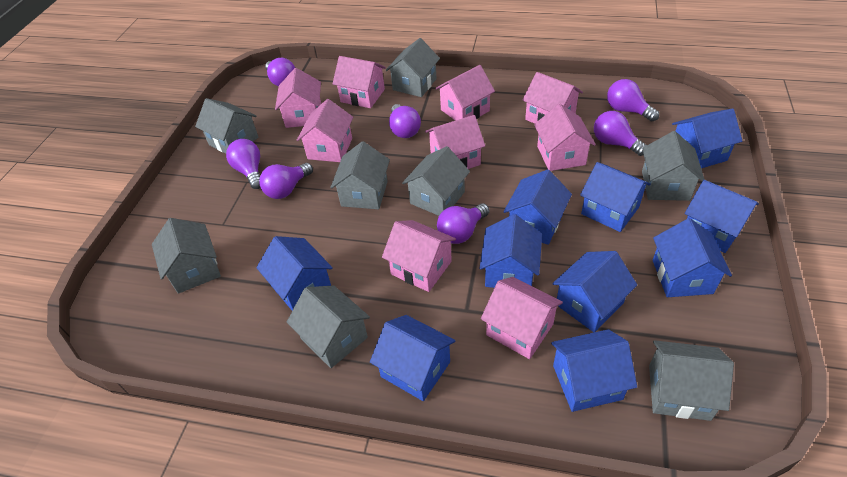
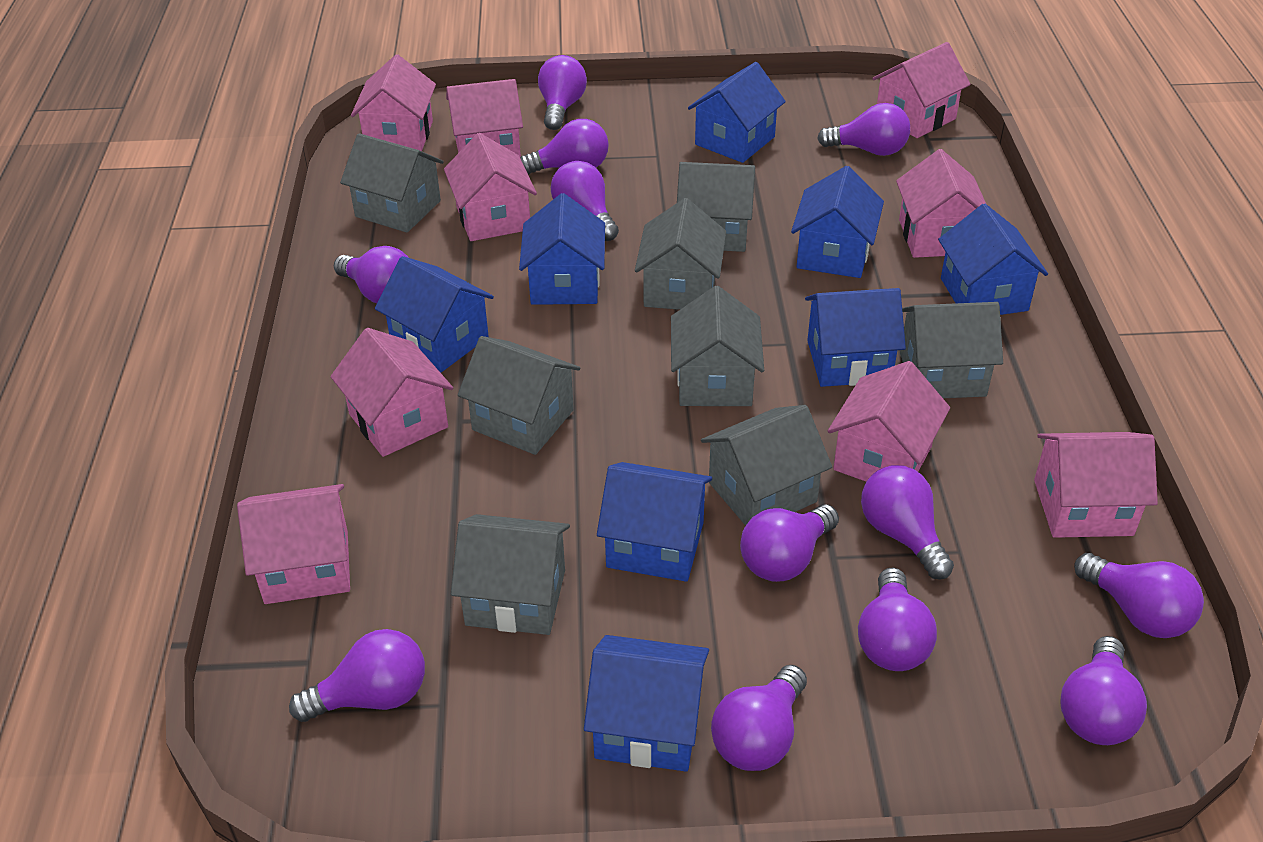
blue house: 10 -> 8
purple light bulb: 7 -> 12

